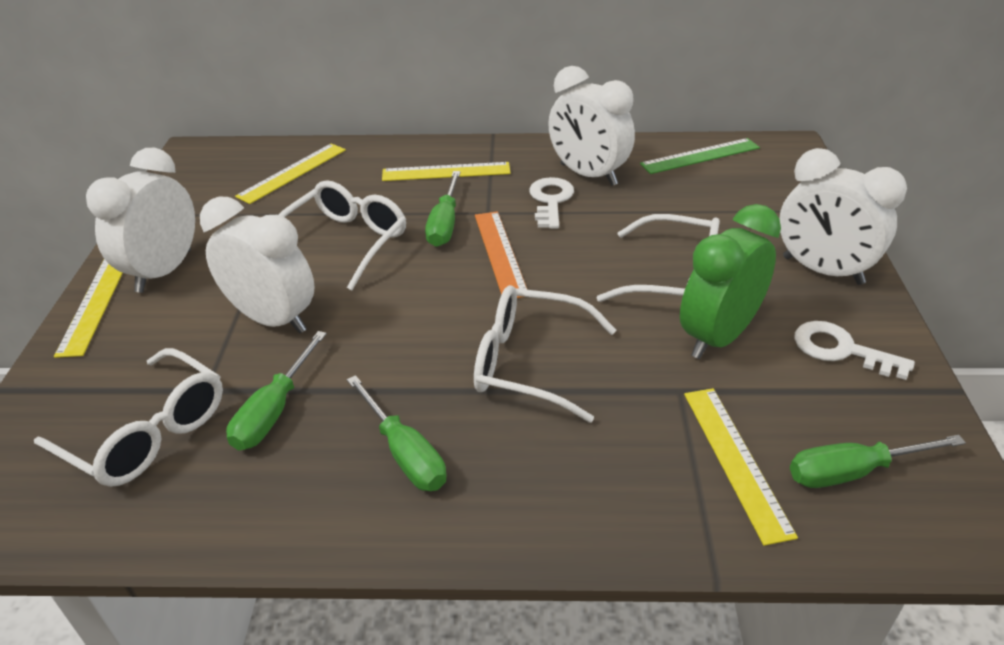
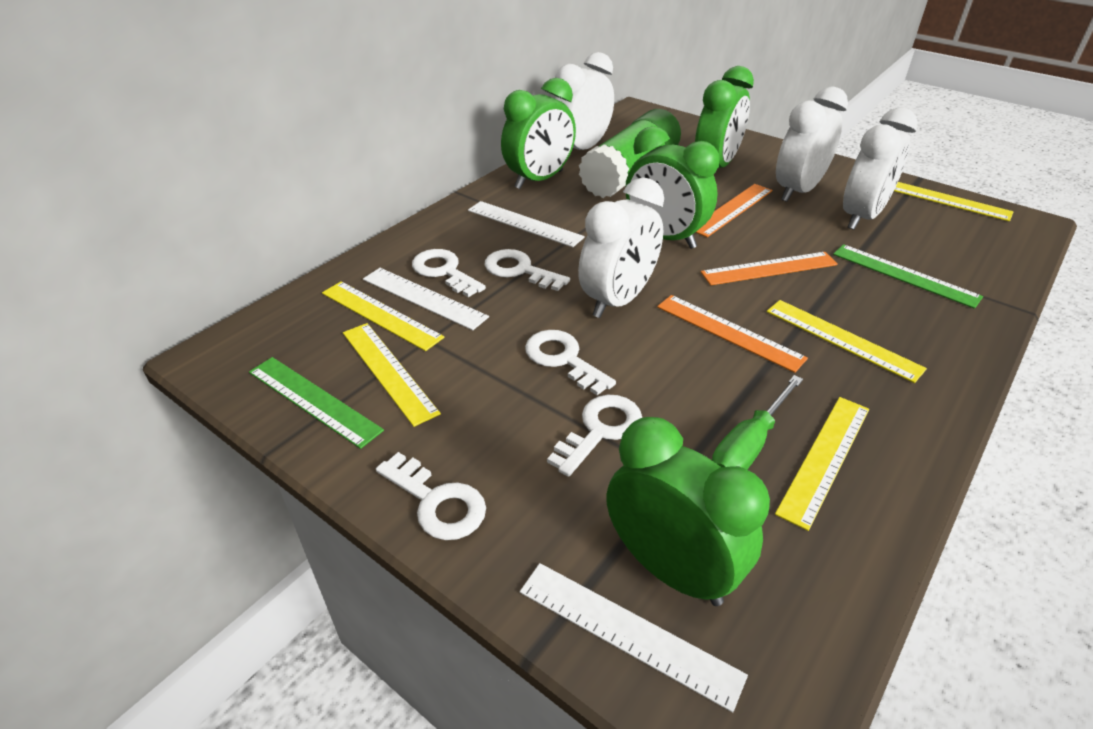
green clock: 1 -> 4
green glue stick: 0 -> 1
green ruler: 1 -> 2
green screwdriver: 4 -> 1
orange ruler: 1 -> 3
white glasses: 4 -> 0
white key: 2 -> 5
white ruler: 0 -> 3
yellow ruler: 4 -> 5

